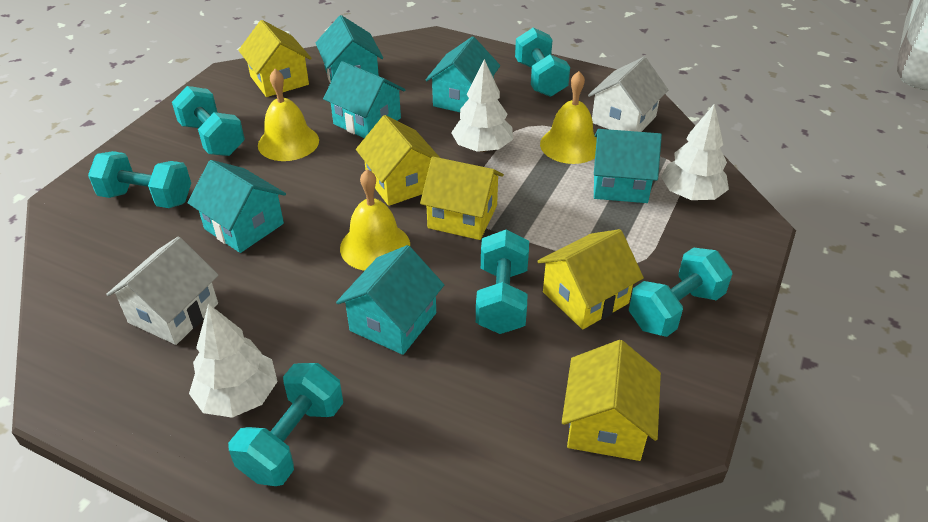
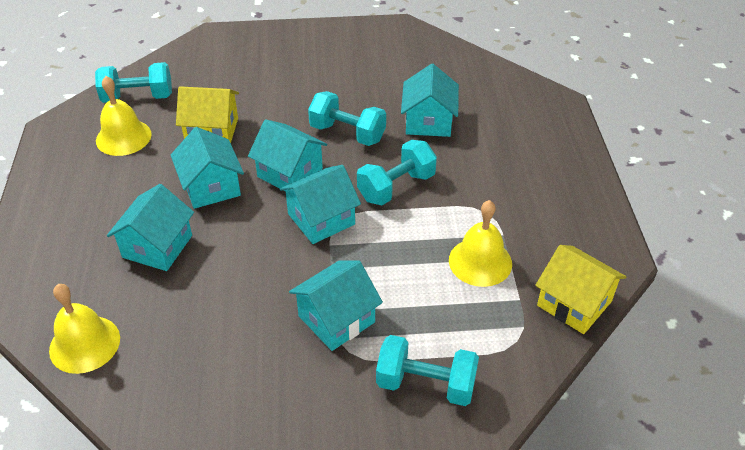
turquoise dumbbell: 6 -> 4
white house: 2 -> 0
white tree: 3 -> 0
yellow house: 5 -> 2

